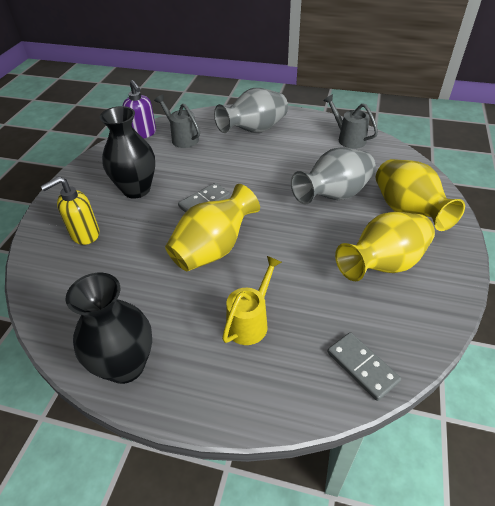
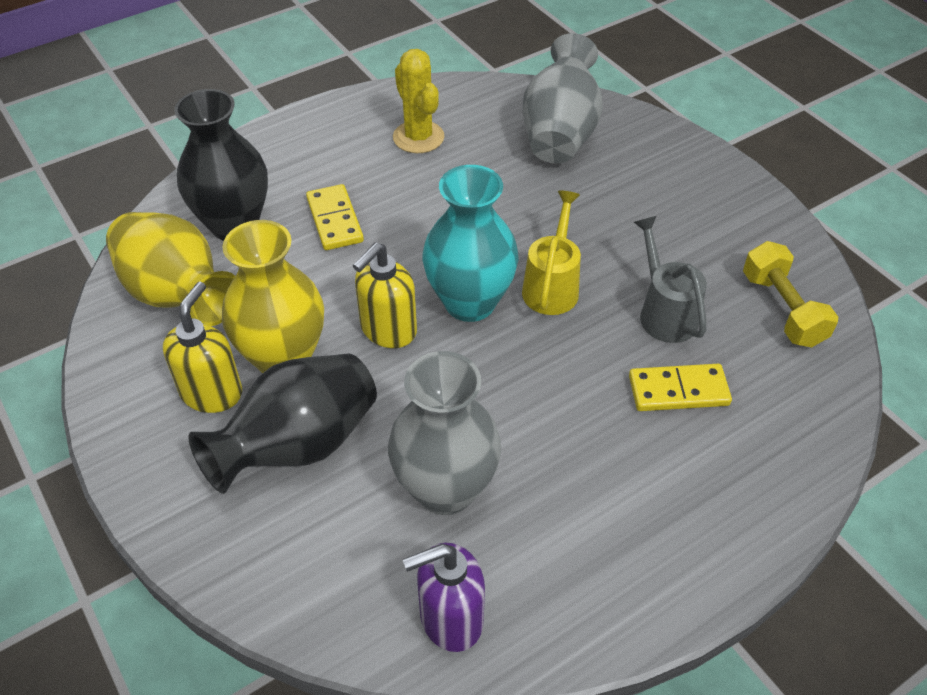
grey domino: 2 -> 0
grey watering can: 2 -> 1
turquoise vase: 0 -> 1
yellow cactus: 0 -> 1
yellow domino: 0 -> 2
yellow dumbbell: 0 -> 1
yellow soap dispenser: 1 -> 2
yellow vase: 3 -> 2

